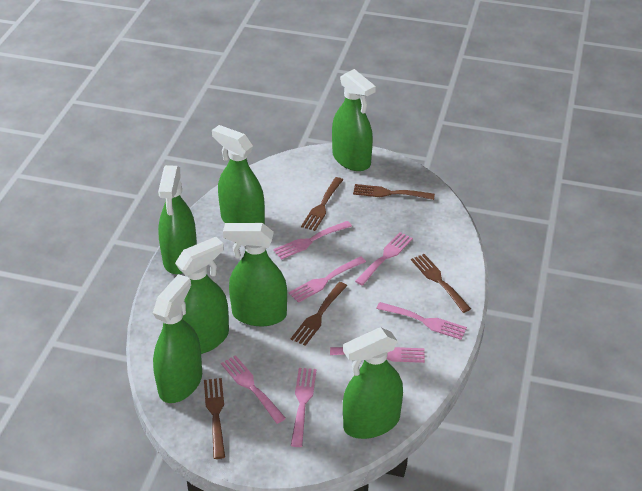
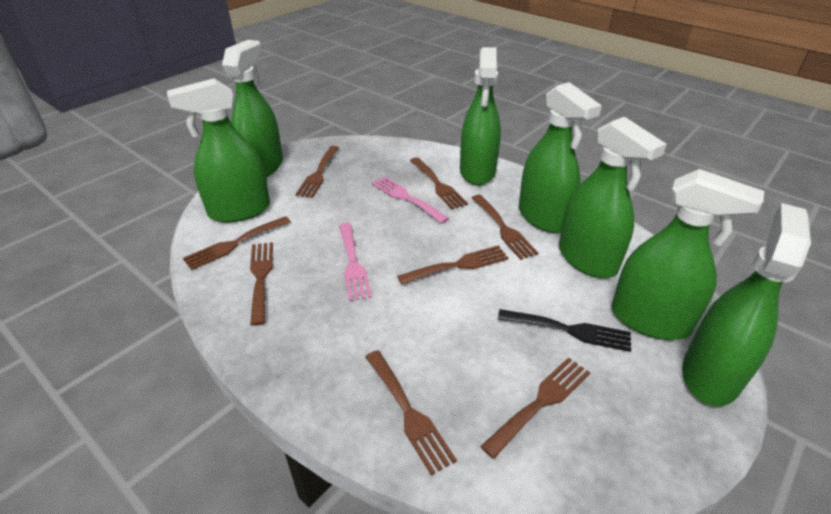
black fork: 0 -> 1
brown fork: 5 -> 8
pink fork: 7 -> 2

